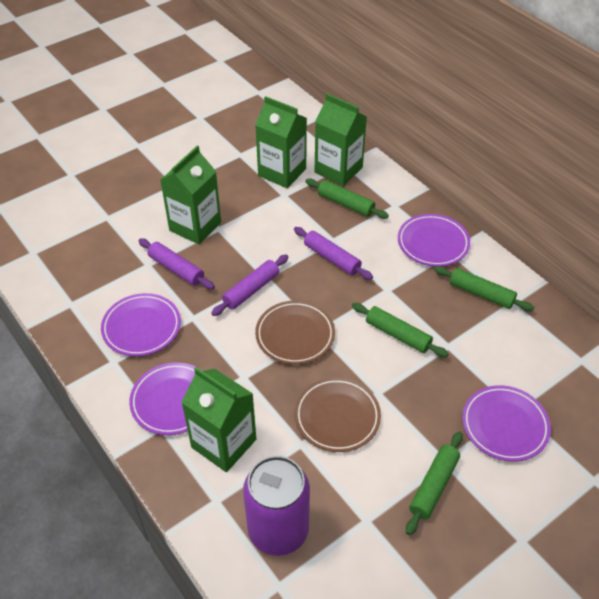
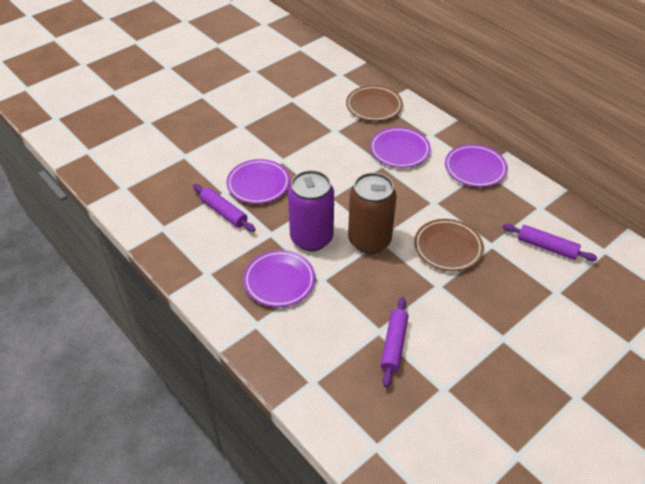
brown can: 0 -> 1
green carton: 4 -> 0
green rolling pin: 4 -> 0

